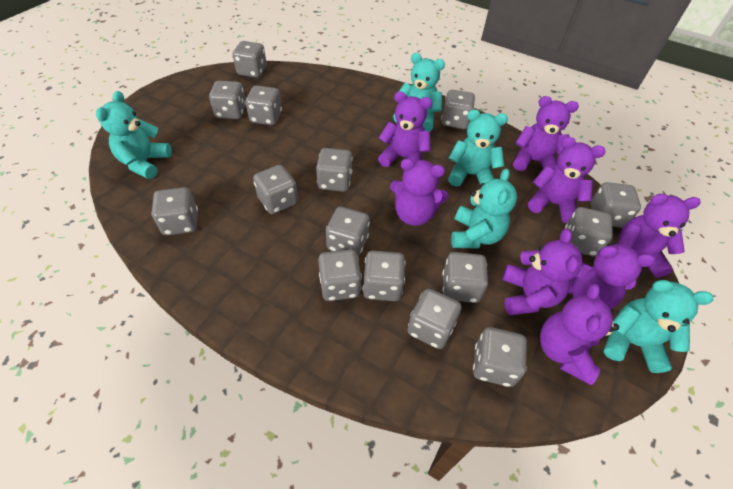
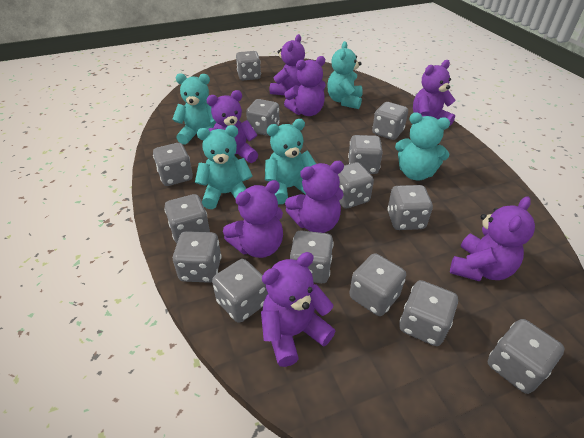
grey dice: 15 -> 14

